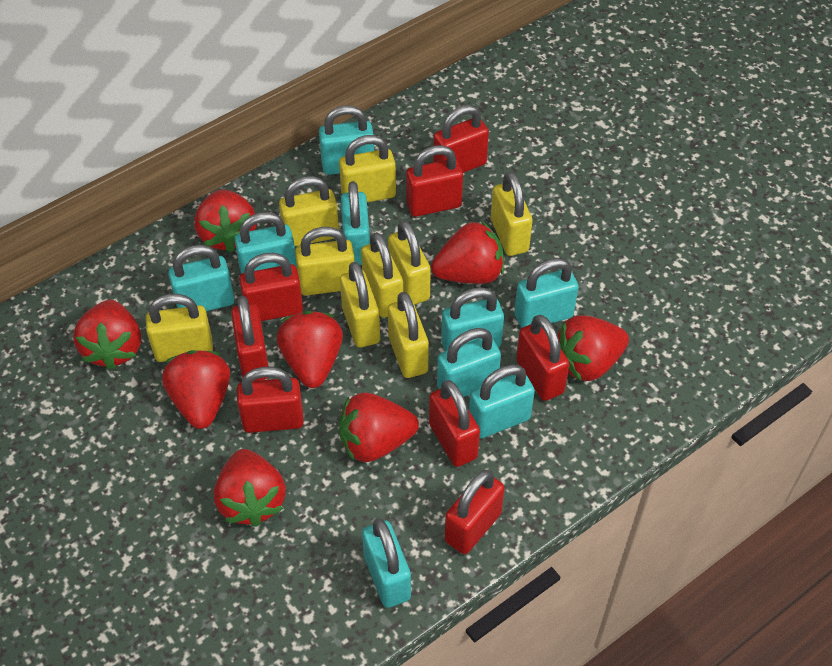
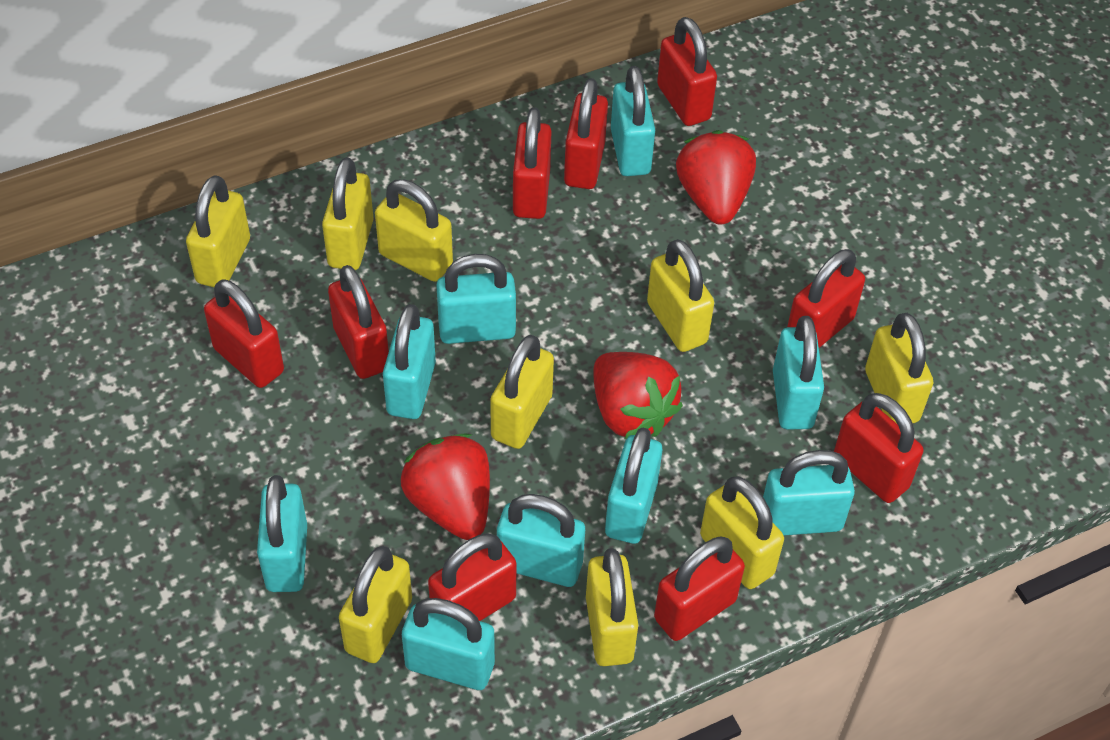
red padlock: 8 -> 9
red strawberry: 8 -> 3

